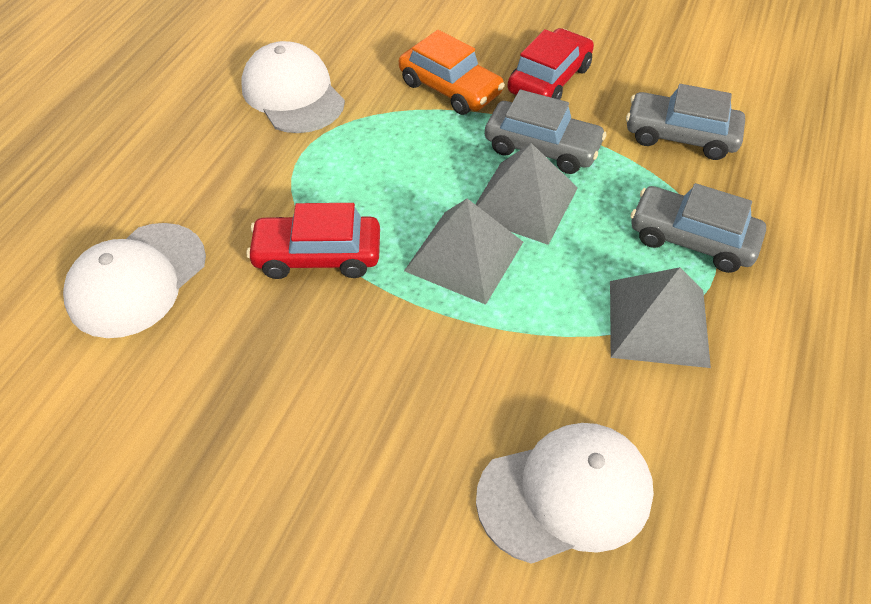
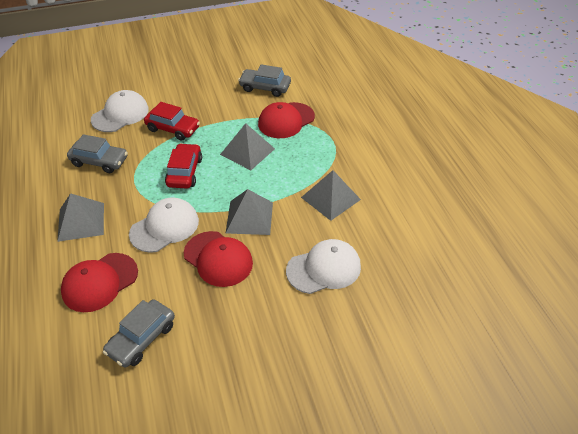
grey pyramid: 3 -> 4
orange car: 1 -> 0
red cap: 0 -> 3

